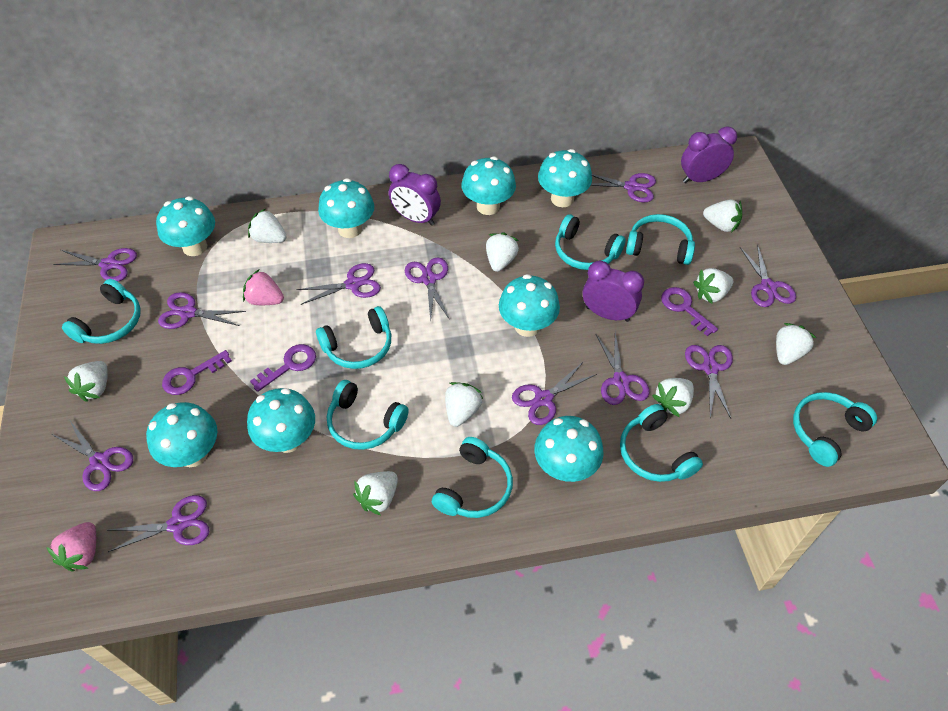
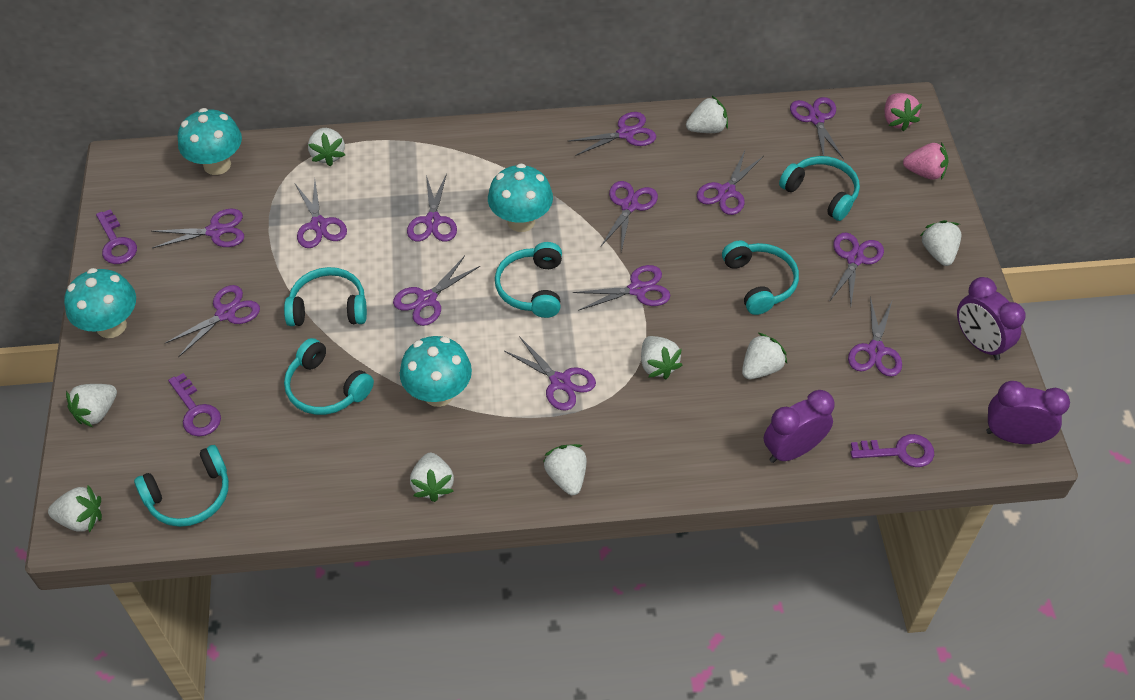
purple scissors: 11 -> 13
turquoise headphones: 8 -> 6
turquoise mushroom: 8 -> 4

